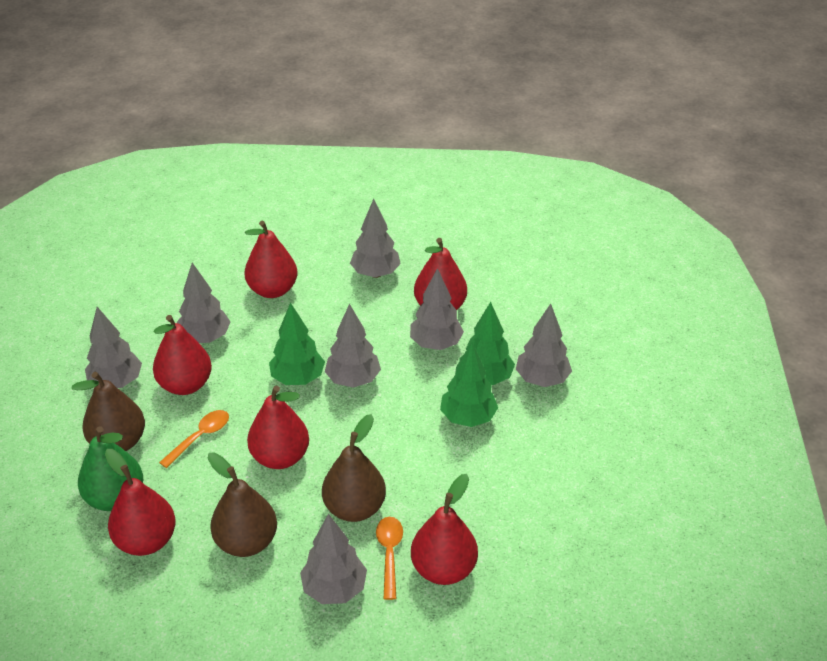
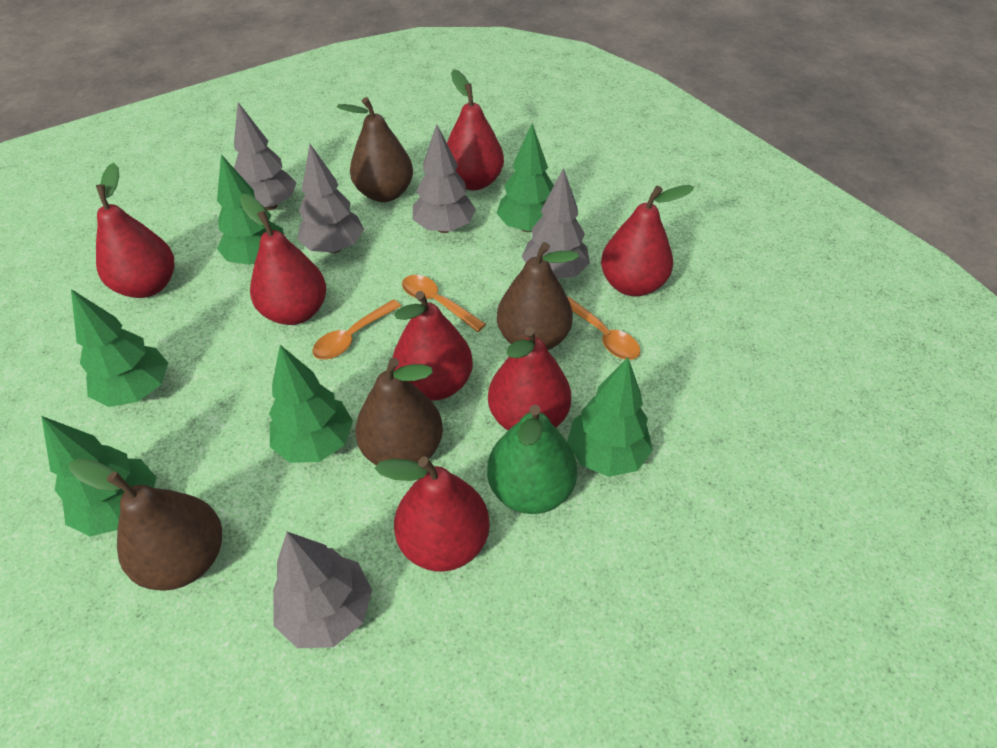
brown pear: 3 -> 4
green tree: 3 -> 6
grey tree: 7 -> 5
orange spoon: 2 -> 3
red pear: 6 -> 7

